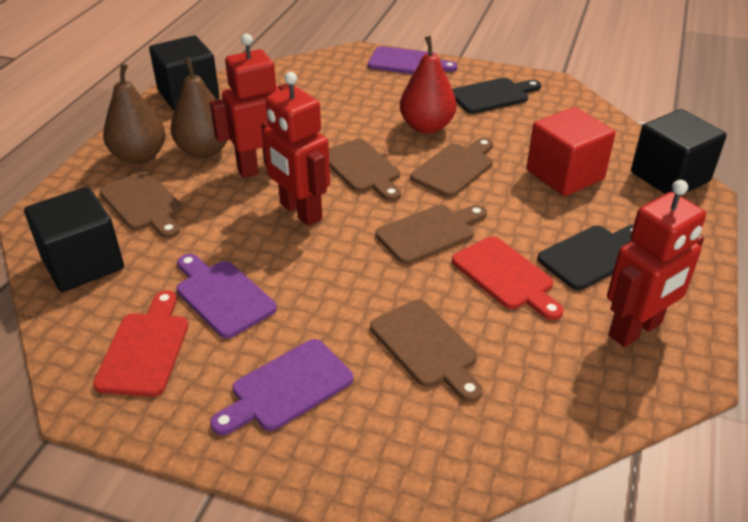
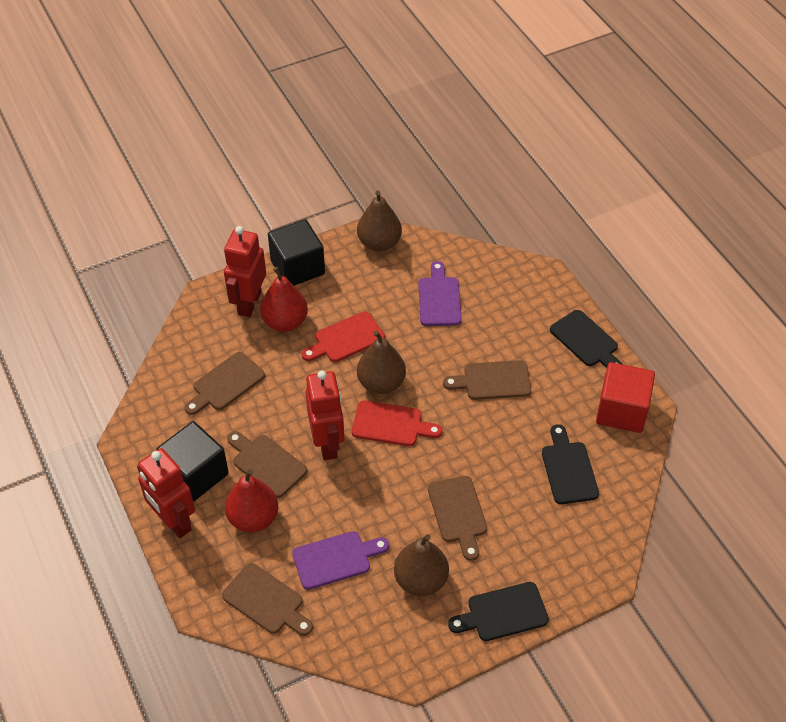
black cube: 3 -> 2
black cutting board: 2 -> 3
brown pear: 2 -> 3
purple cutting board: 3 -> 2
red pear: 1 -> 2

